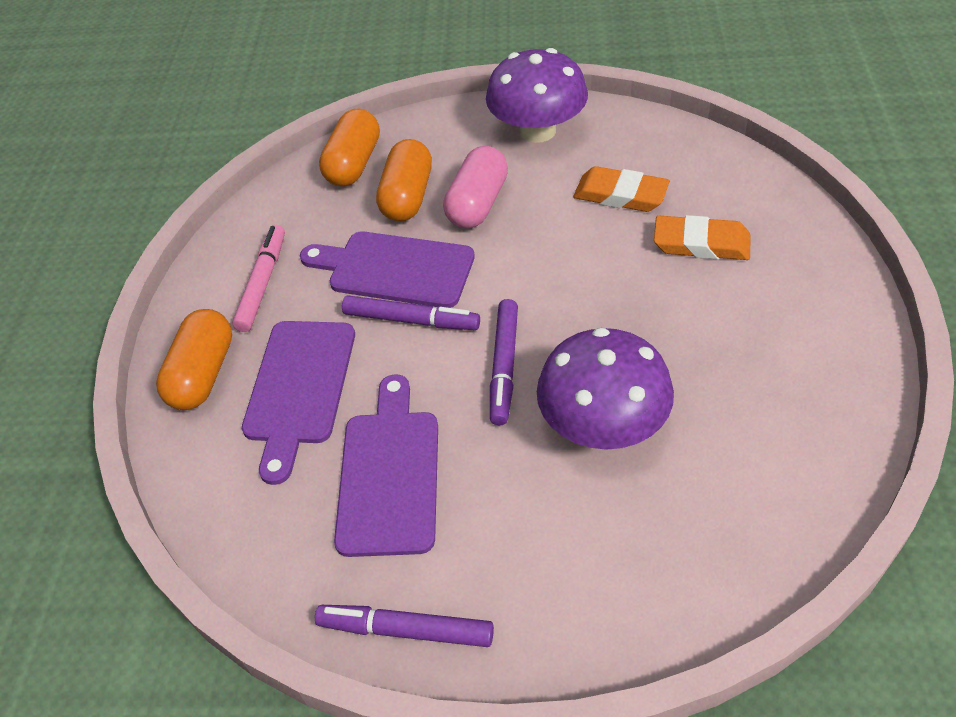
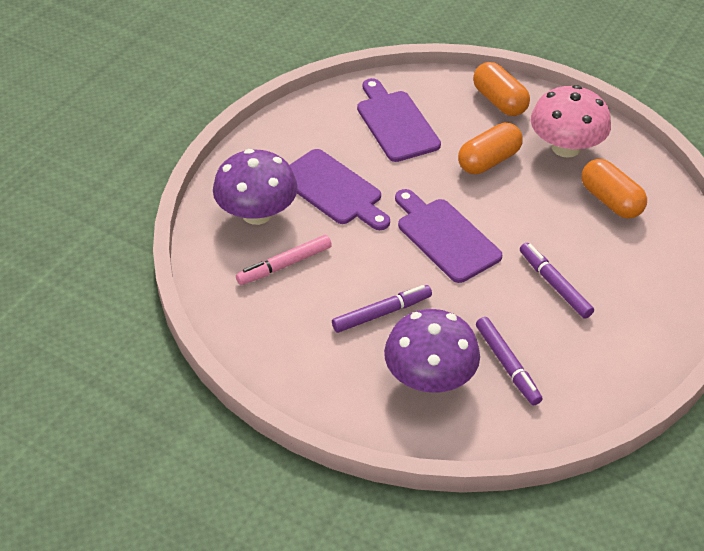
orange eraser: 2 -> 0
pink capsule: 1 -> 0
pink mushroom: 0 -> 1

